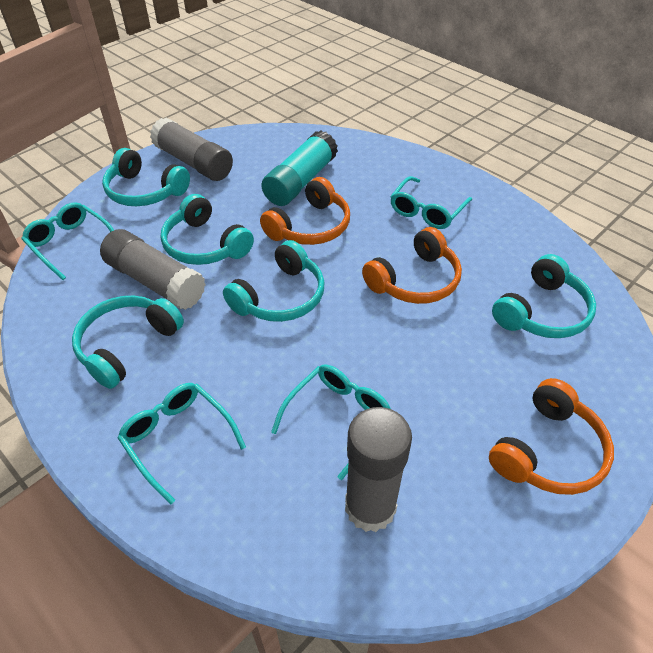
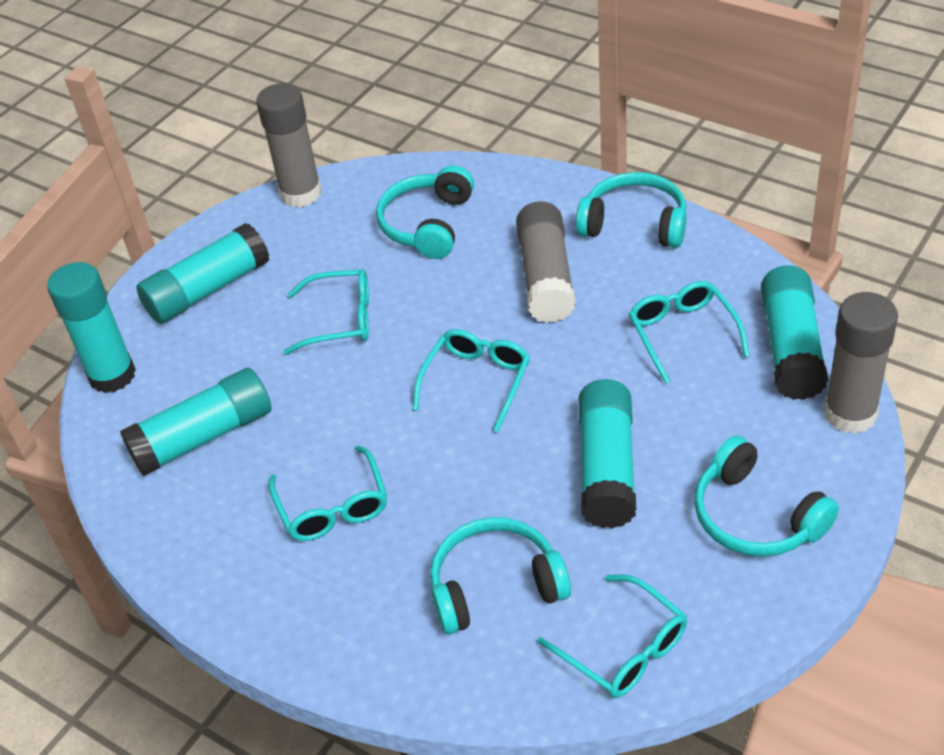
orange headphones: 3 -> 0
turquoise glasses: 4 -> 5
turquoise glue stick: 1 -> 5
turquoise headphones: 5 -> 4

